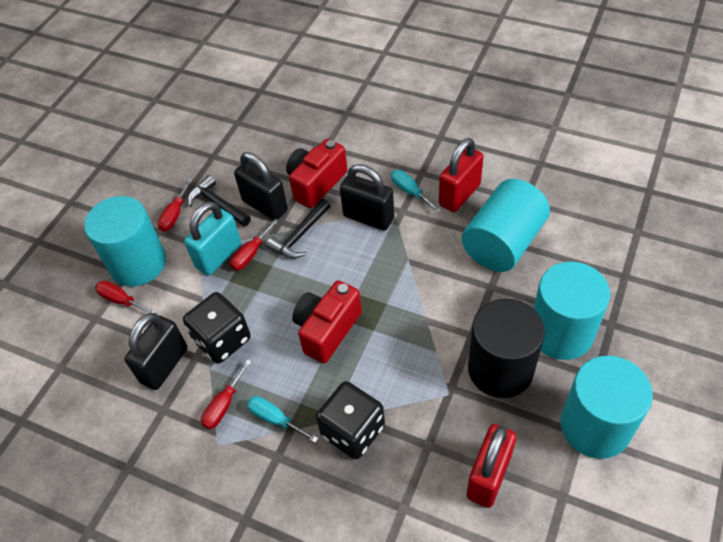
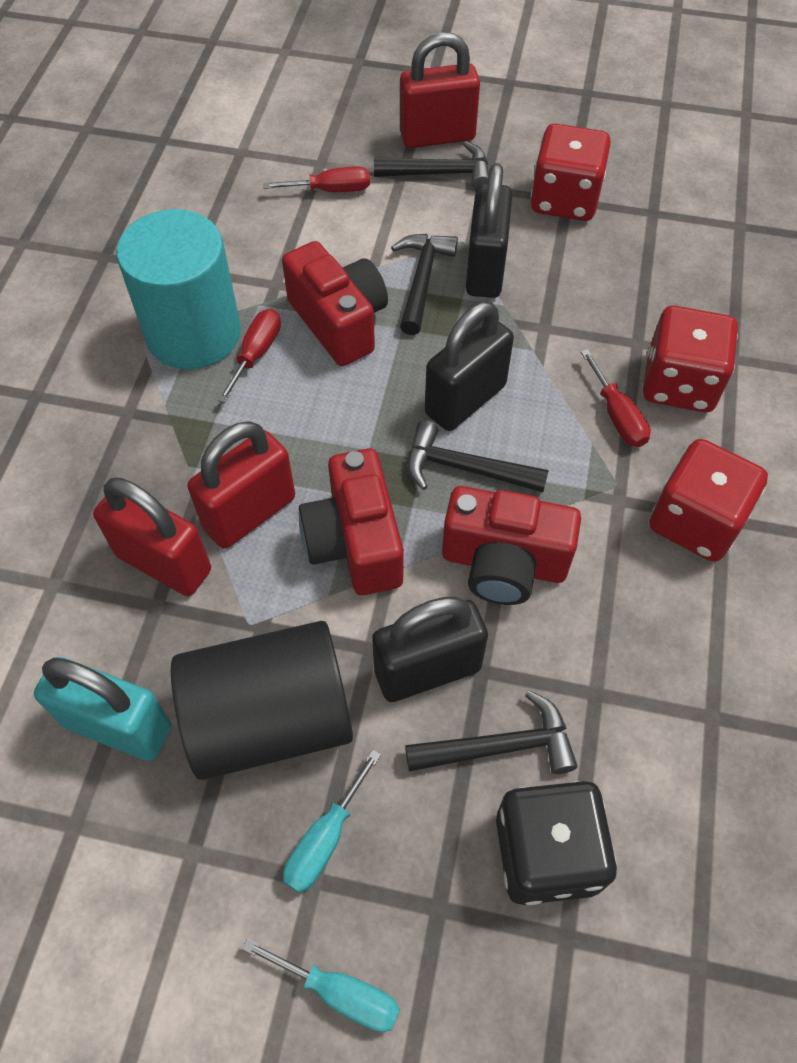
black dice: 2 -> 1
black hammer: 2 -> 4
red camera: 2 -> 3
red dice: 0 -> 3
red padlock: 2 -> 3
red screwdriver: 4 -> 3
turquoise cylinder: 4 -> 1

